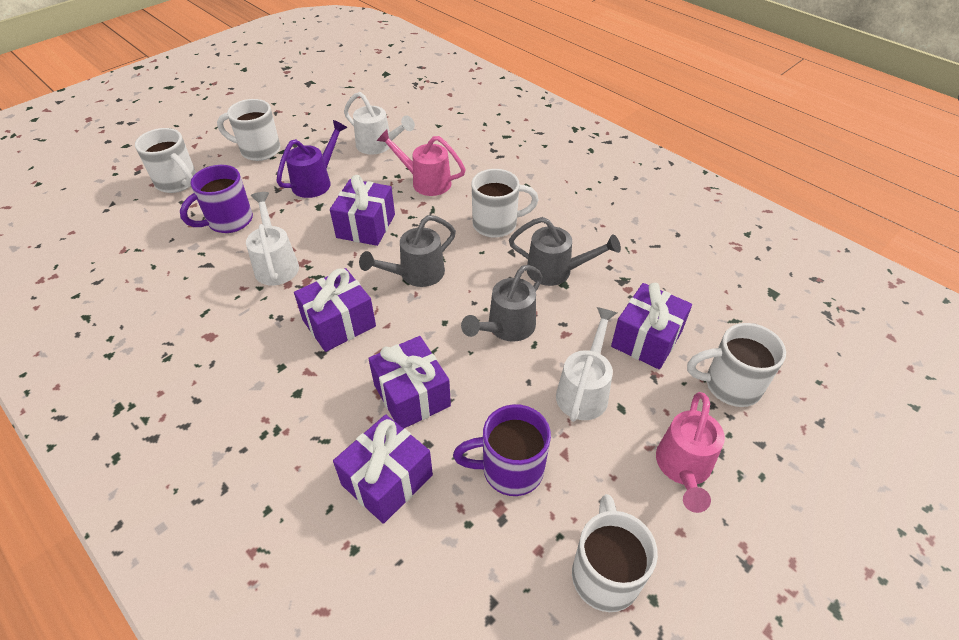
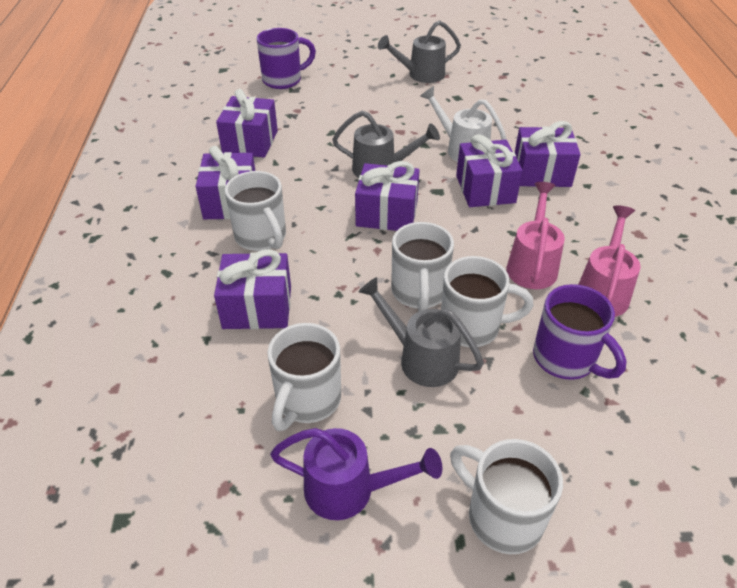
purple gift: 5 -> 6
white watering can: 3 -> 1

